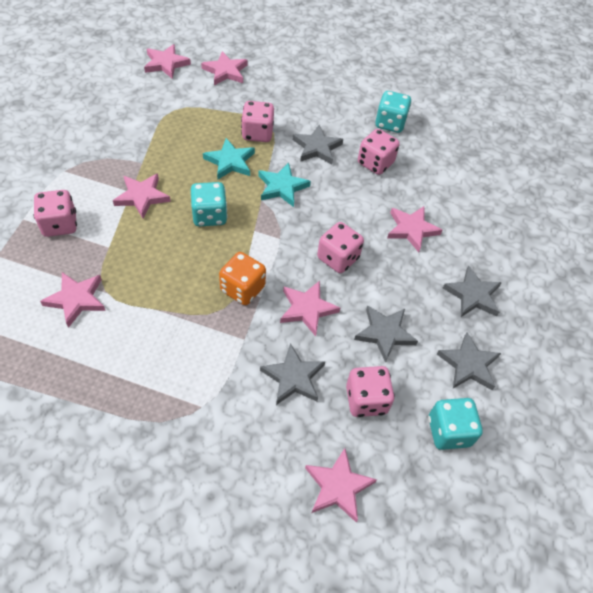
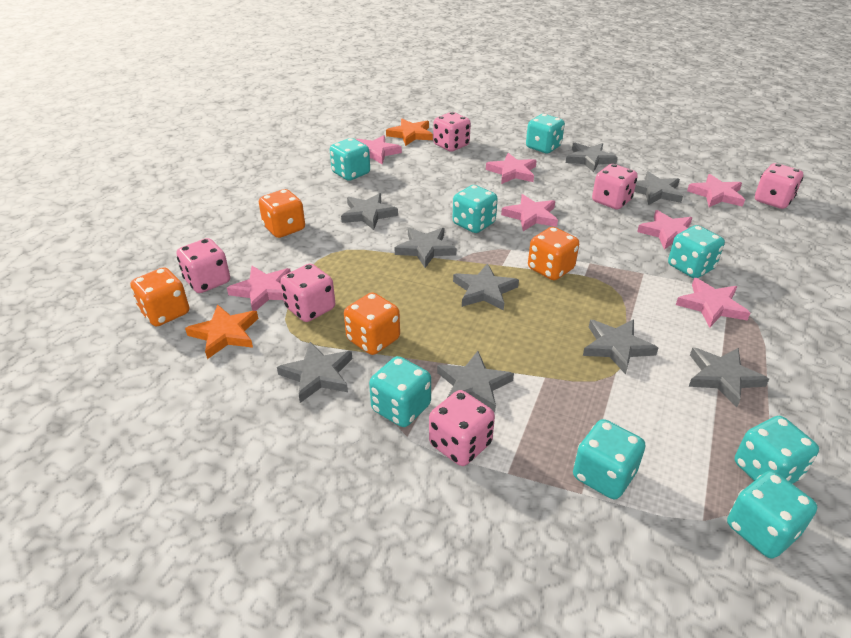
grey star: 5 -> 9
orange dice: 1 -> 4
orange star: 0 -> 2
pink dice: 5 -> 6
turquoise dice: 3 -> 8
turquoise star: 2 -> 0

